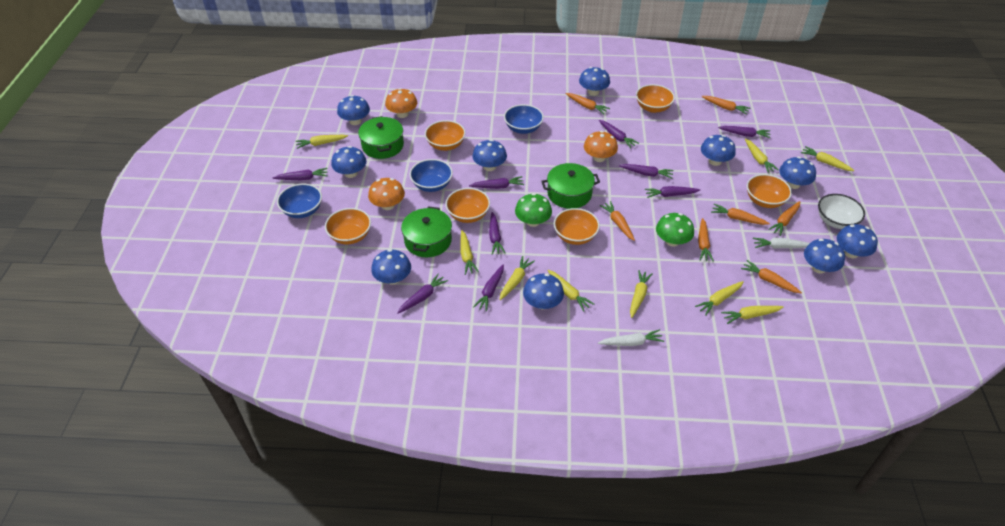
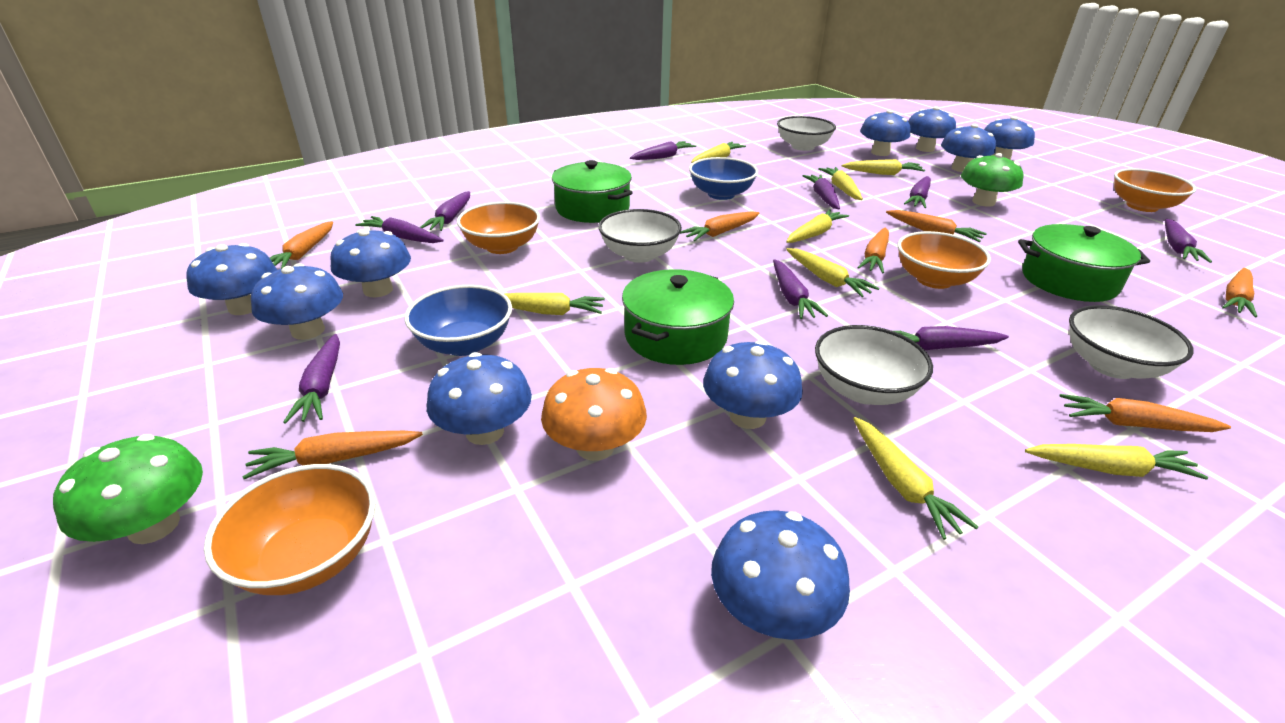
blue bowl: 3 -> 2
orange bowl: 6 -> 4
orange mushroom: 3 -> 1
white bowl: 1 -> 4
white carrot: 2 -> 0
yellow carrot: 9 -> 8

